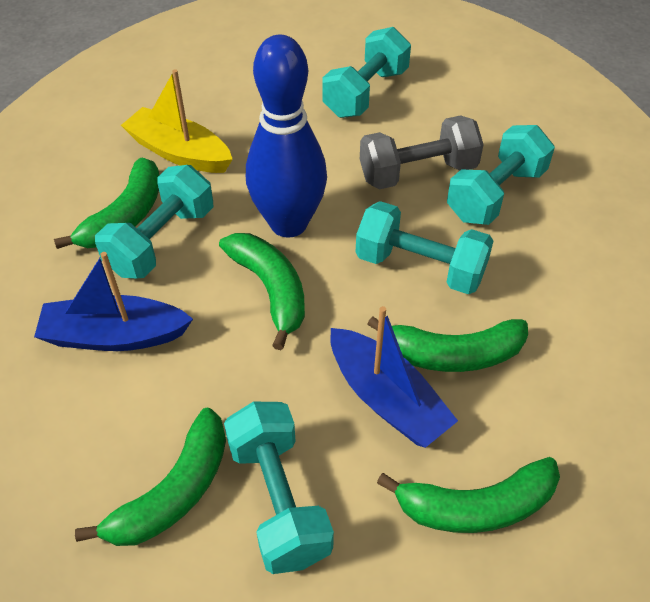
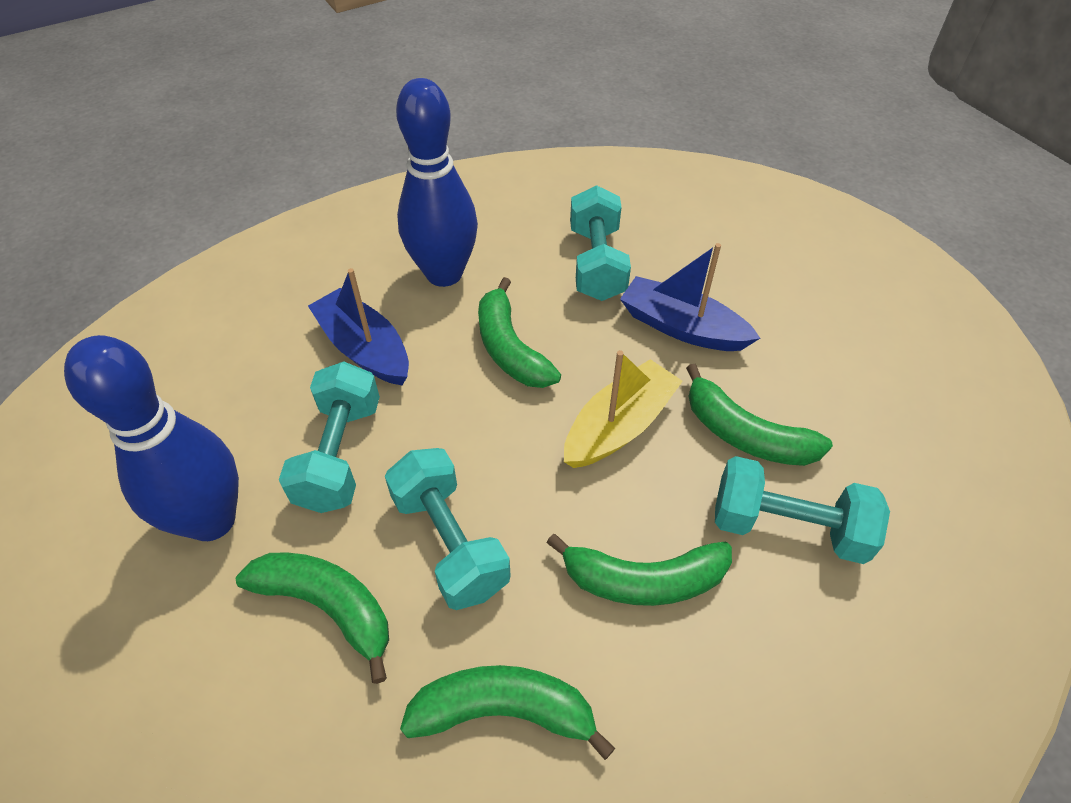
blue bowling pin: 1 -> 2
grey dumbbell: 1 -> 0
turquoise dumbbell: 5 -> 4

